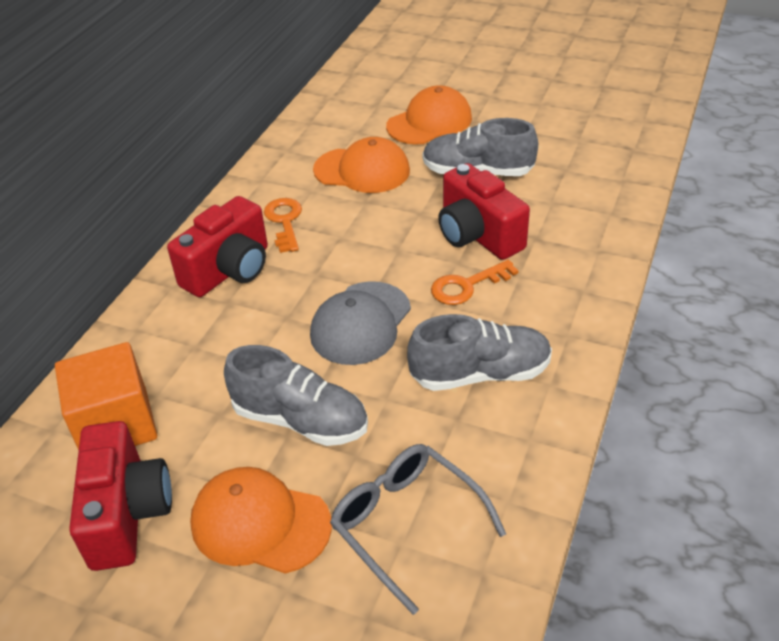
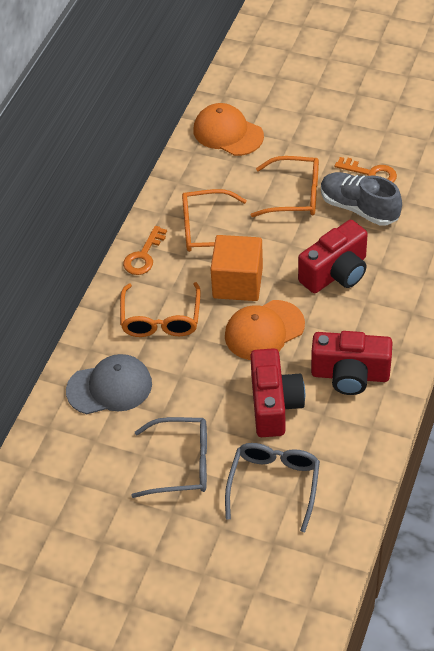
grey glasses: 1 -> 2
grey shoe: 3 -> 1
orange cap: 3 -> 2
orange glasses: 0 -> 3

